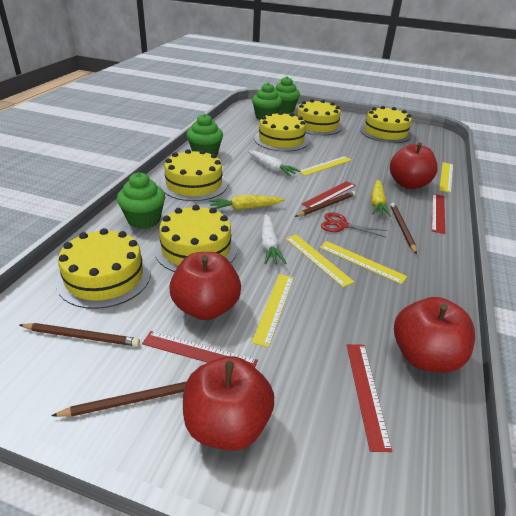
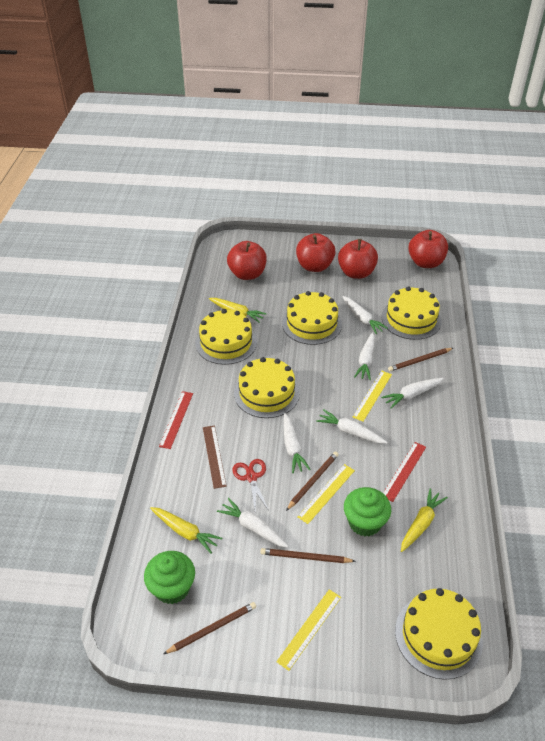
brown ruler: 0 -> 1
green cupcake: 4 -> 2
red ruler: 4 -> 2
white carrot: 2 -> 6
yellow cake: 6 -> 5
yellow carrot: 2 -> 3
yellow ruler: 5 -> 3

